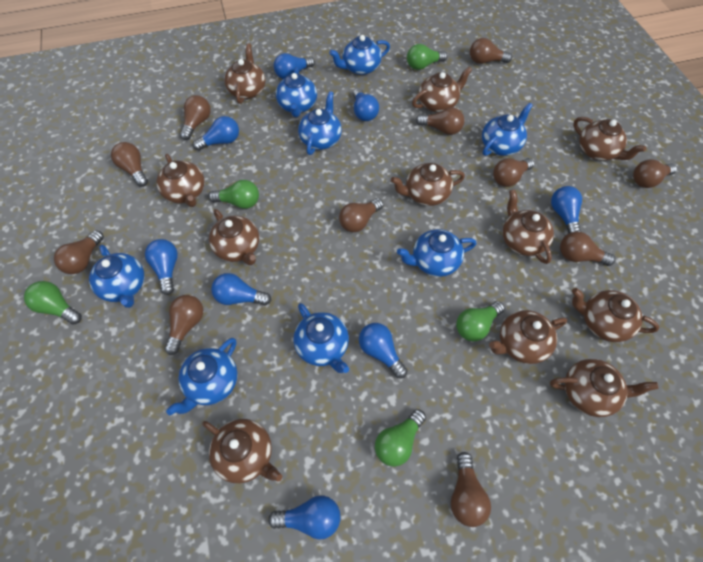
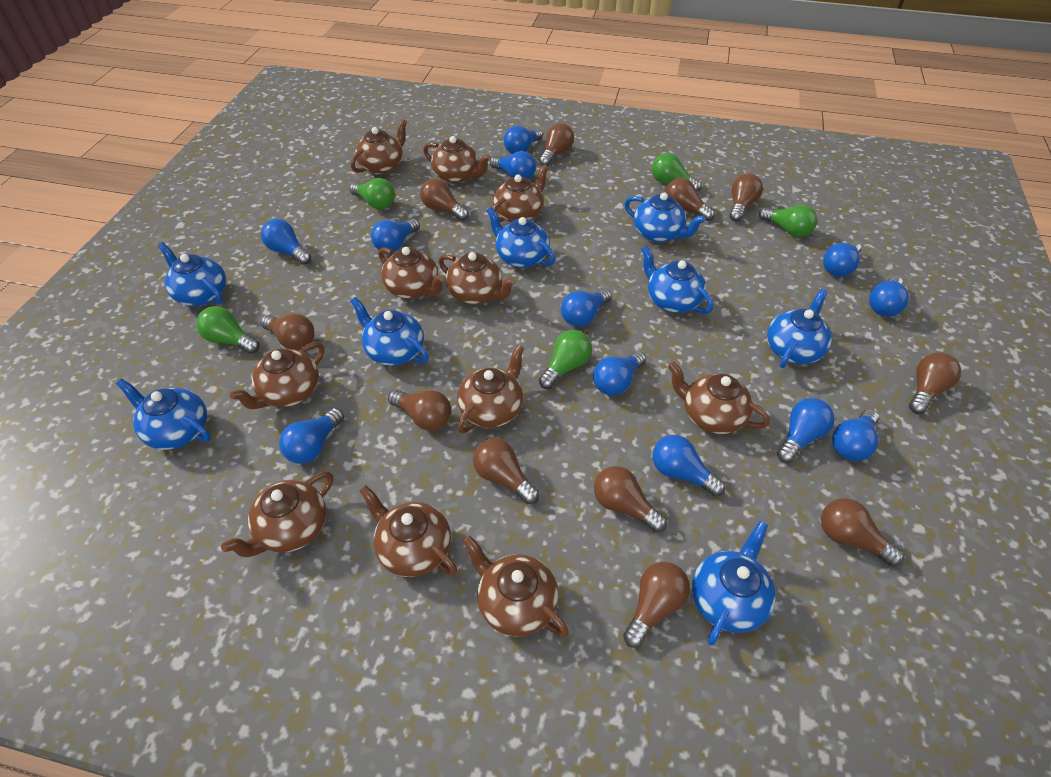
blue light bulb: 8 -> 12

